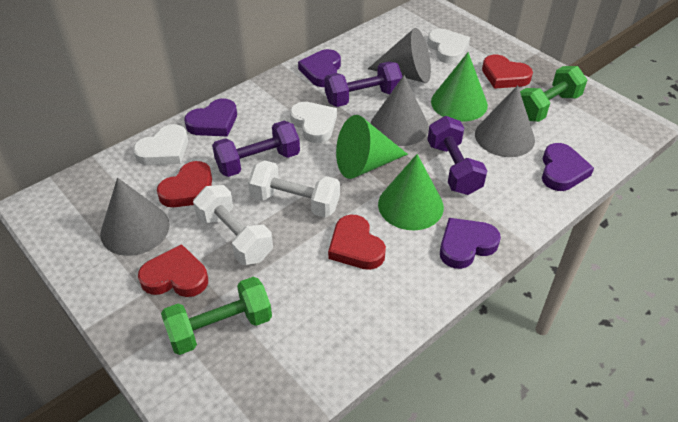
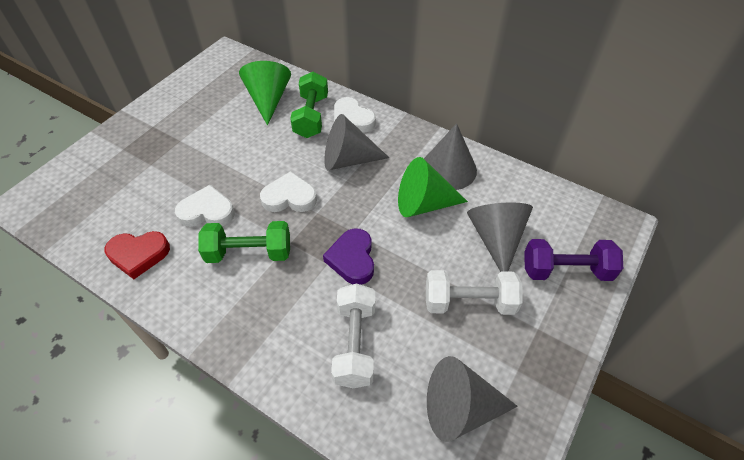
green cone: 3 -> 2
purple dumbbell: 3 -> 1
purple heart: 4 -> 1
red heart: 4 -> 1

